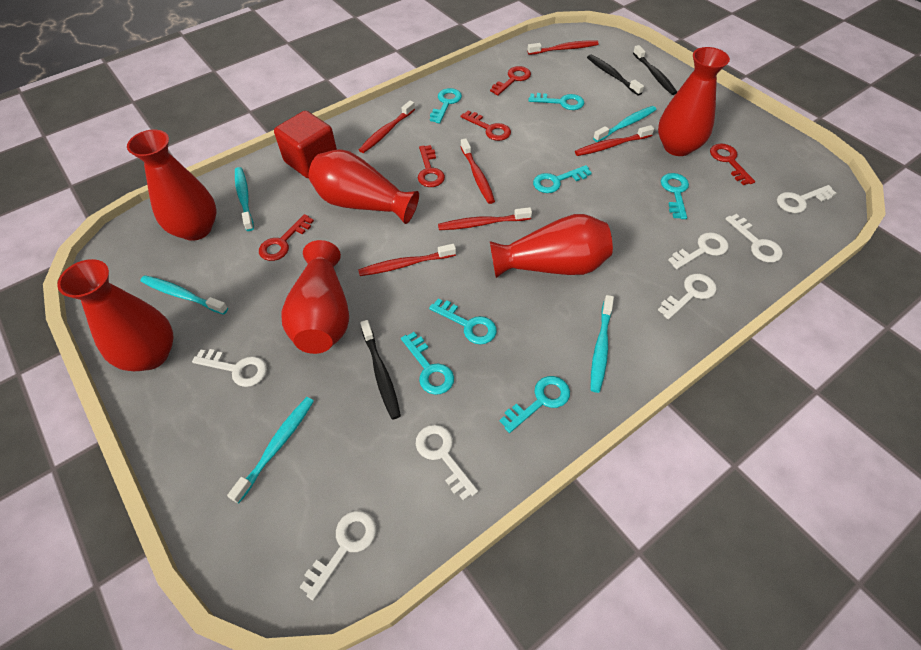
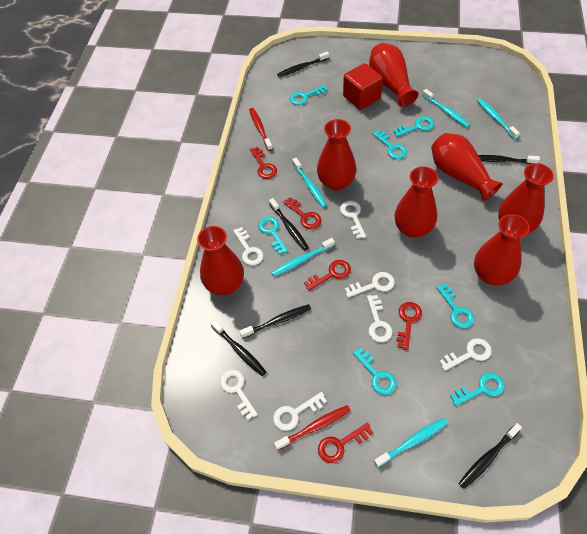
black toothbrush: 3 -> 6
red toothbrush: 6 -> 2
red vase: 6 -> 7

